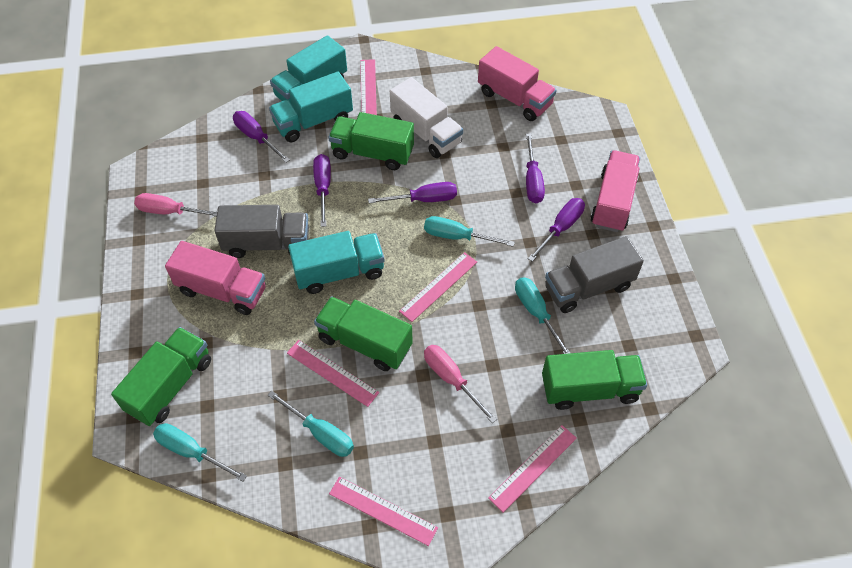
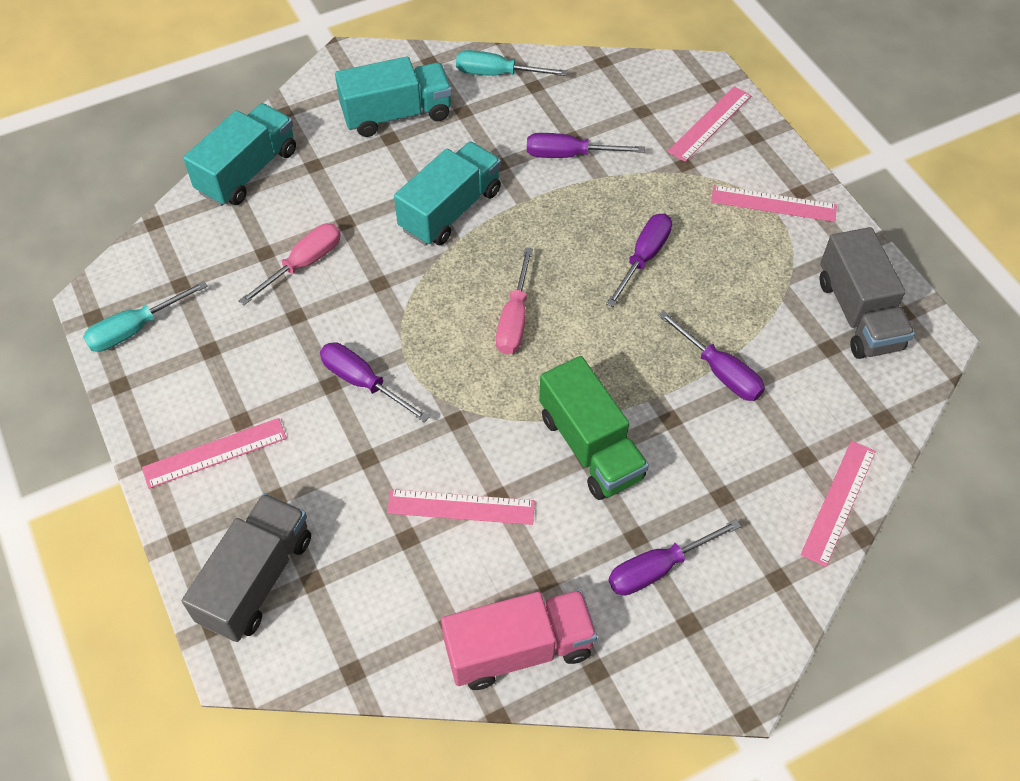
green truck: 4 -> 1
pink truck: 3 -> 1
turquoise screwdriver: 4 -> 2
white truck: 1 -> 0

